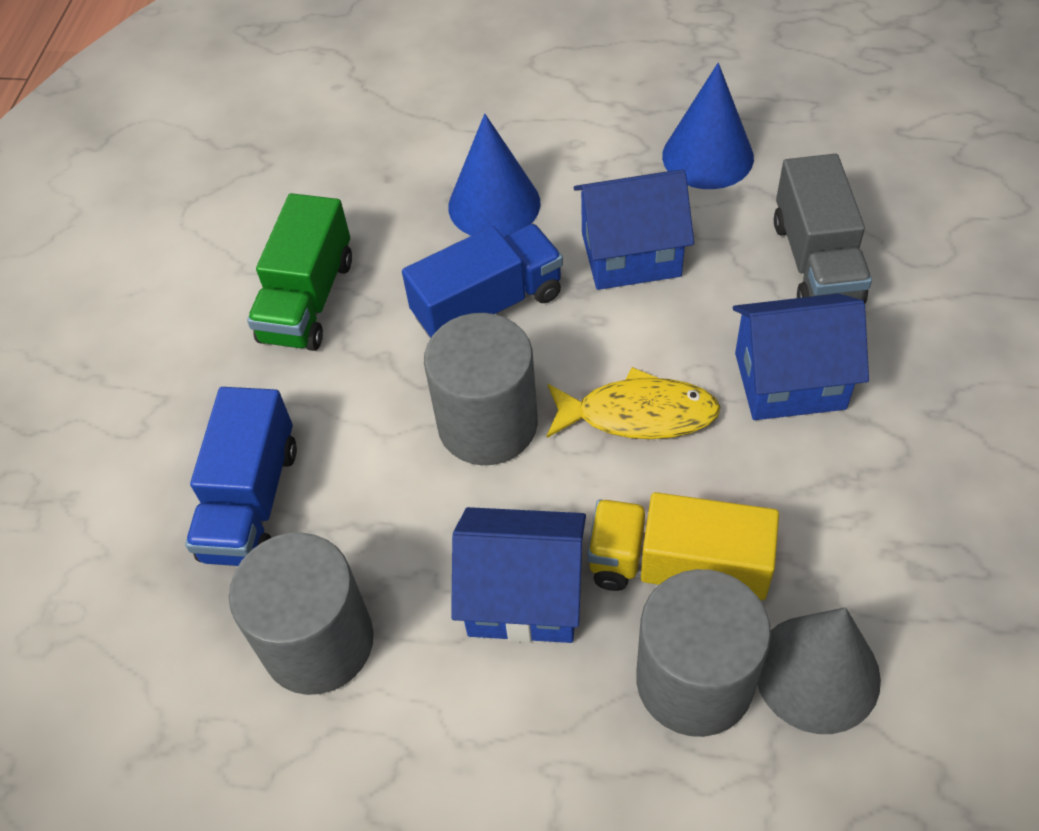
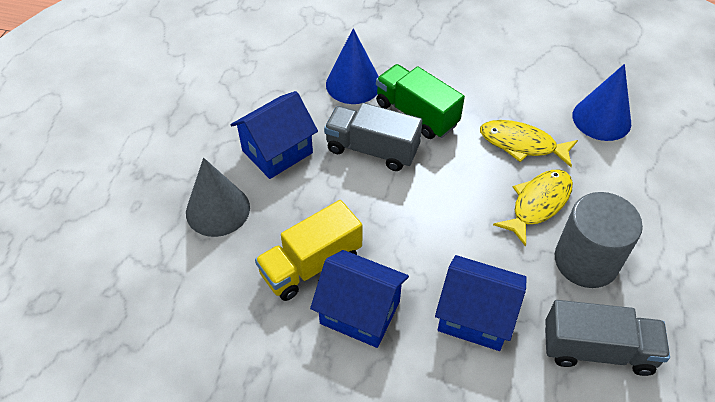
blue truck: 2 -> 0
grey cylinder: 3 -> 1
grey truck: 1 -> 2
yellow fish: 1 -> 2

